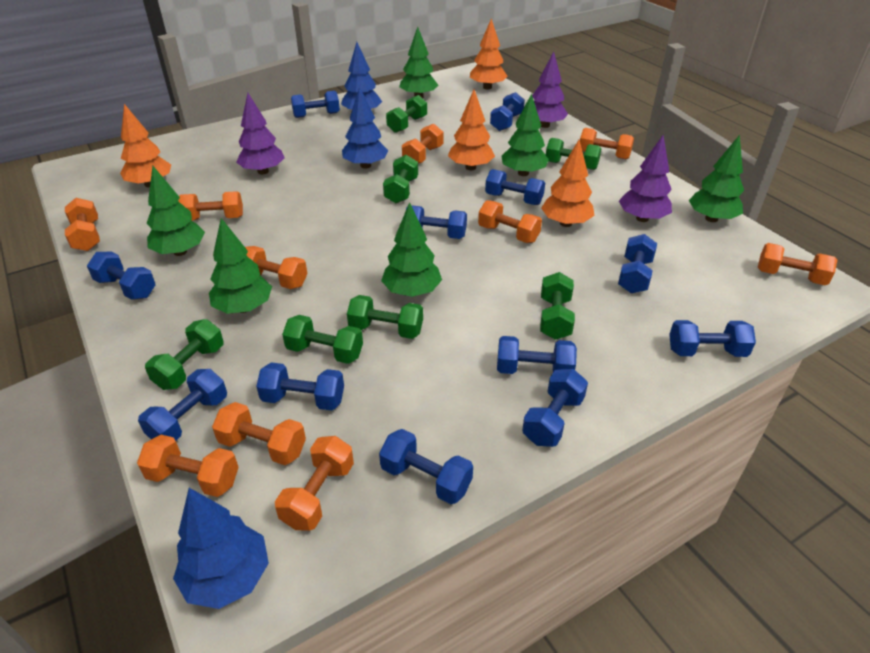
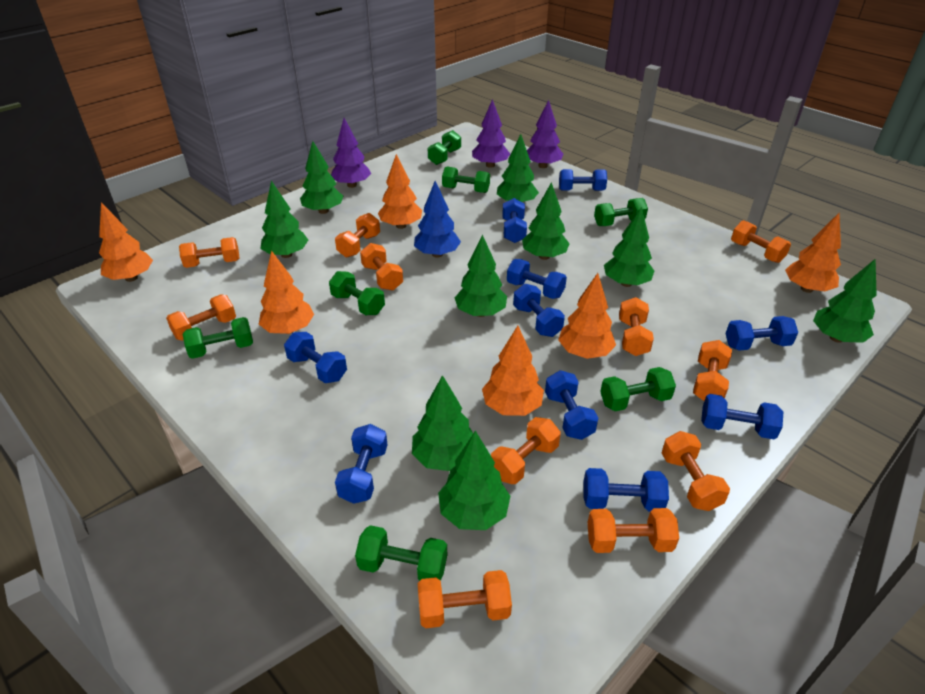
blue dumbbell: 12 -> 10
blue tree: 3 -> 1
green tree: 6 -> 9
orange dumbbell: 10 -> 11
orange tree: 4 -> 6

